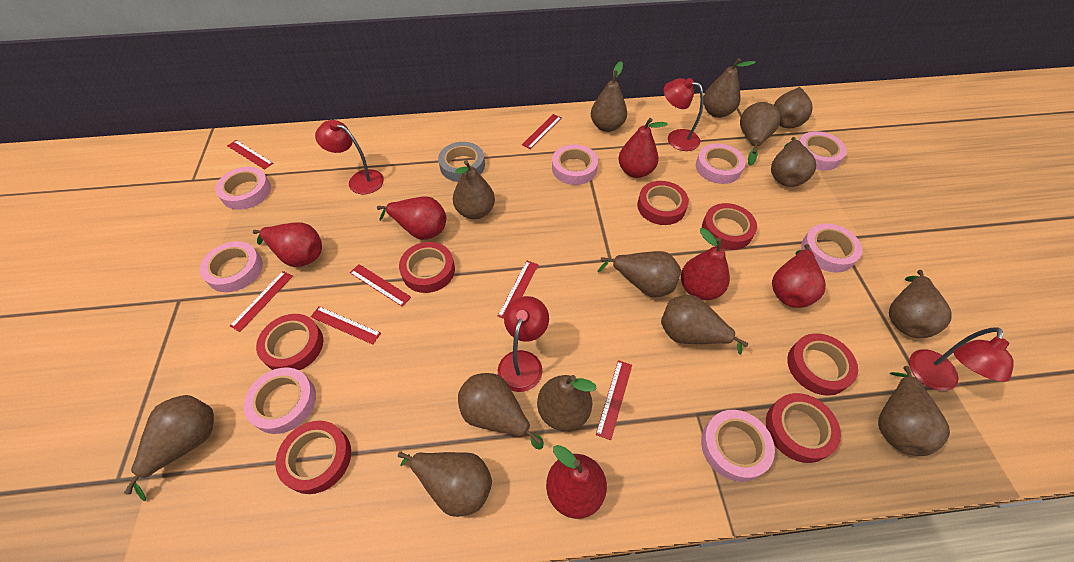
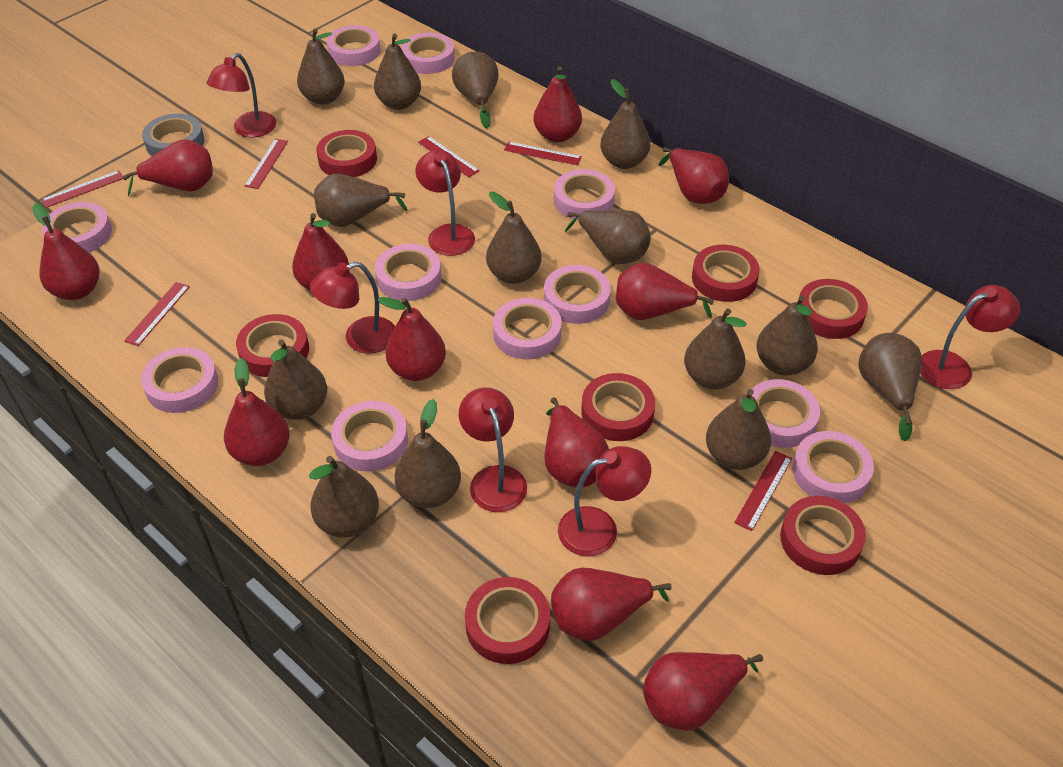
pink tape: 8 -> 11
red lamp: 4 -> 6
red pear: 6 -> 11
red ruler: 7 -> 6

